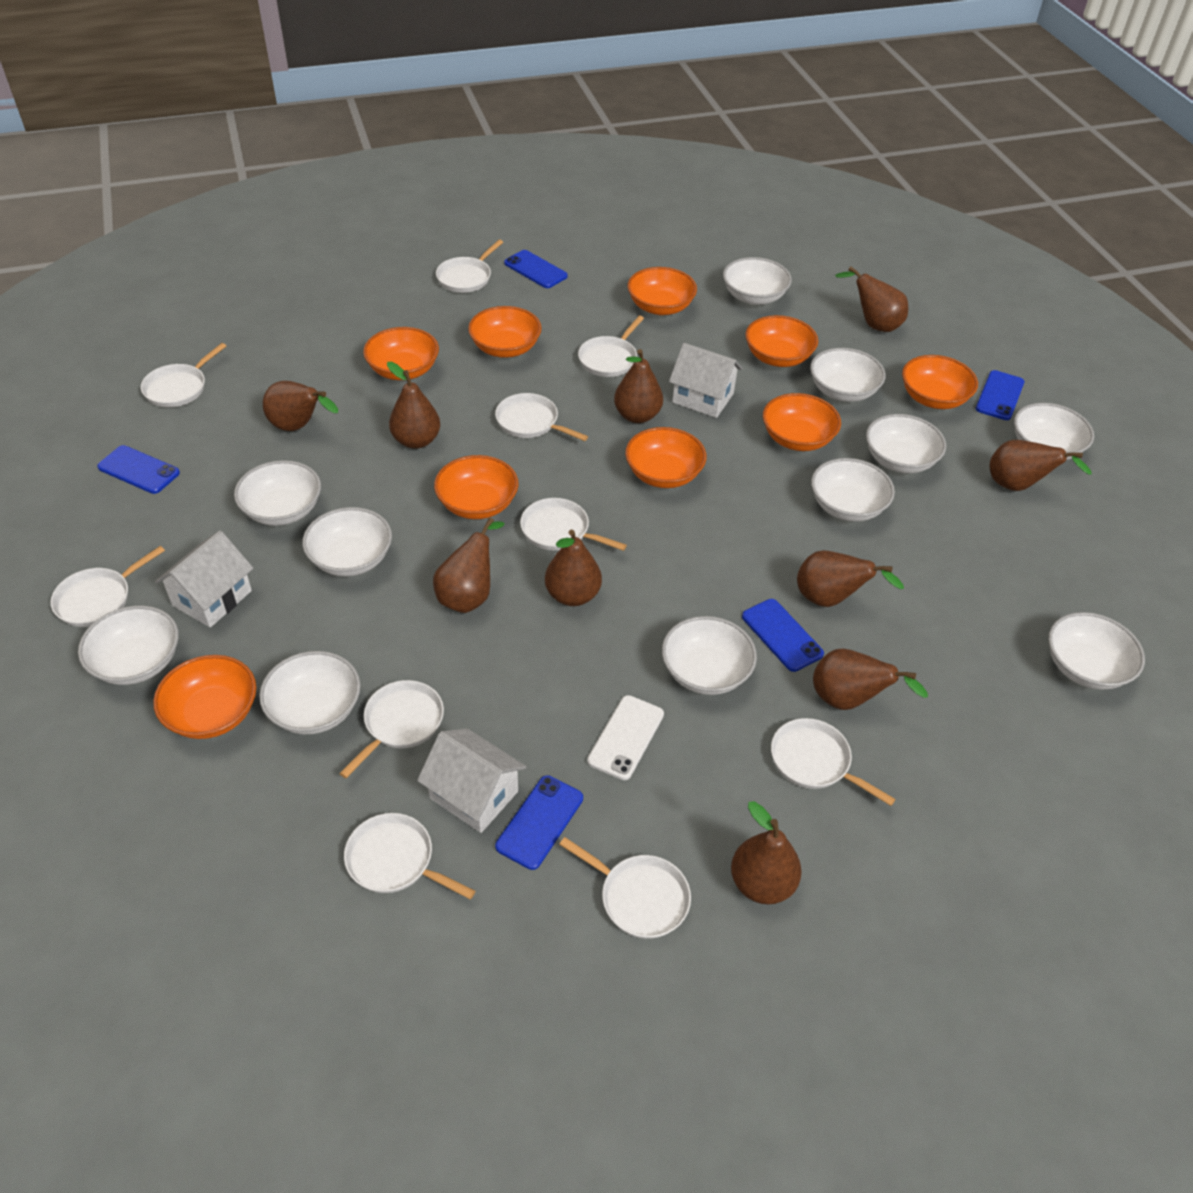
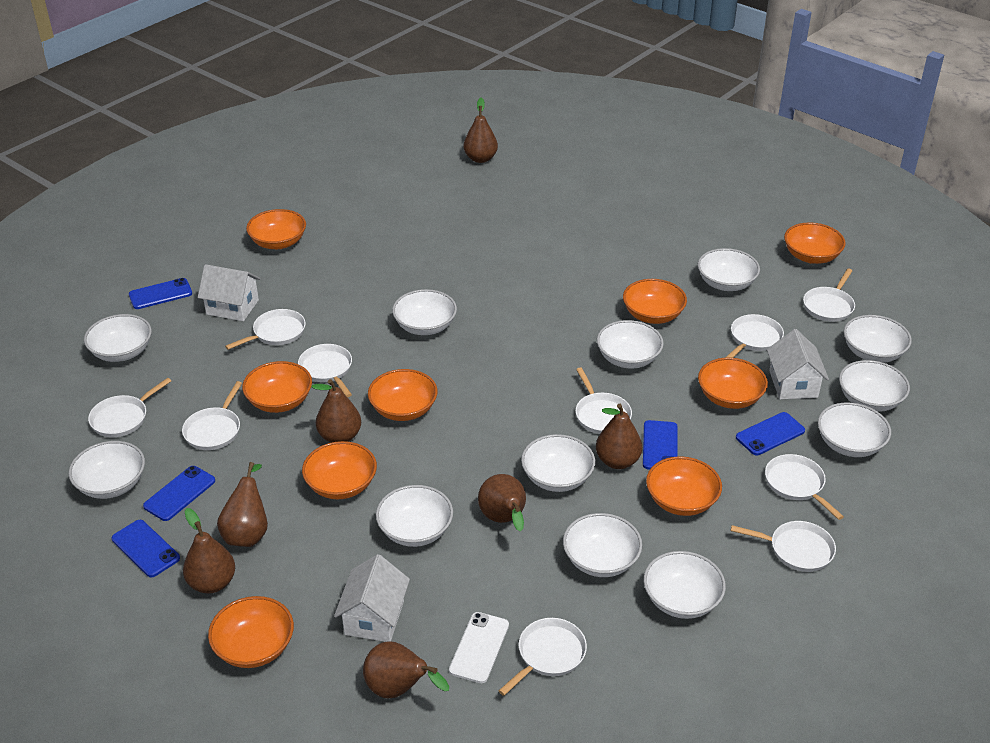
brown pear: 10 -> 7
white bowl: 11 -> 12

